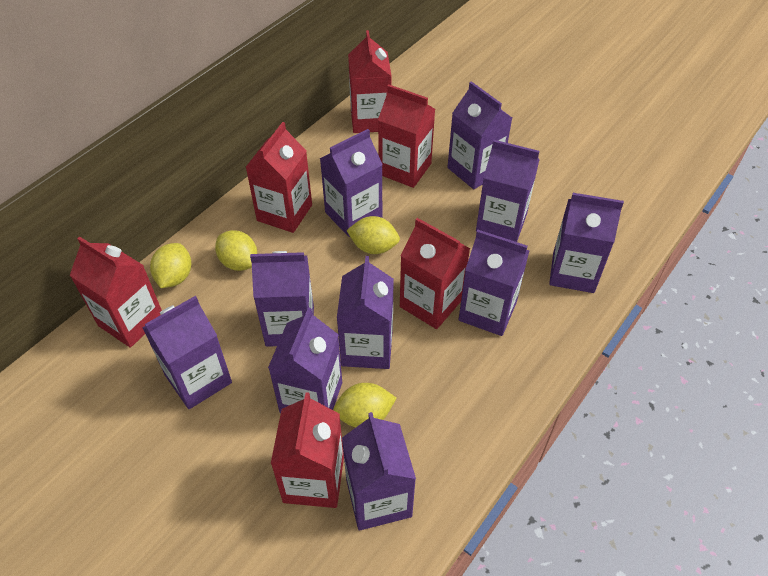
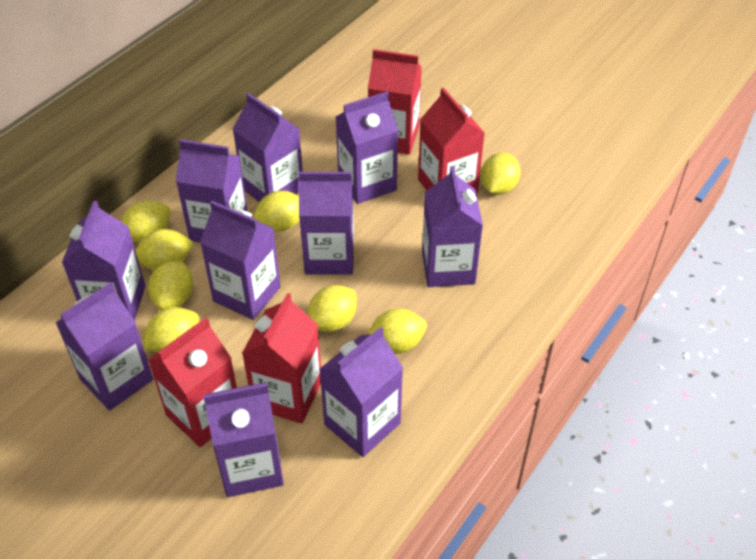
red carton: 6 -> 4
yellow lemon: 4 -> 8

